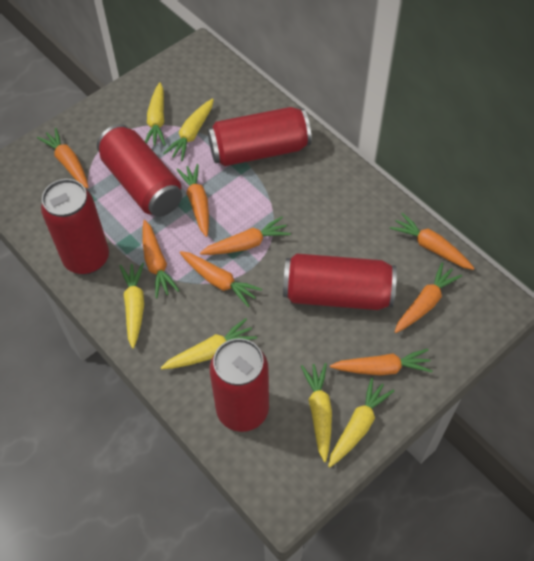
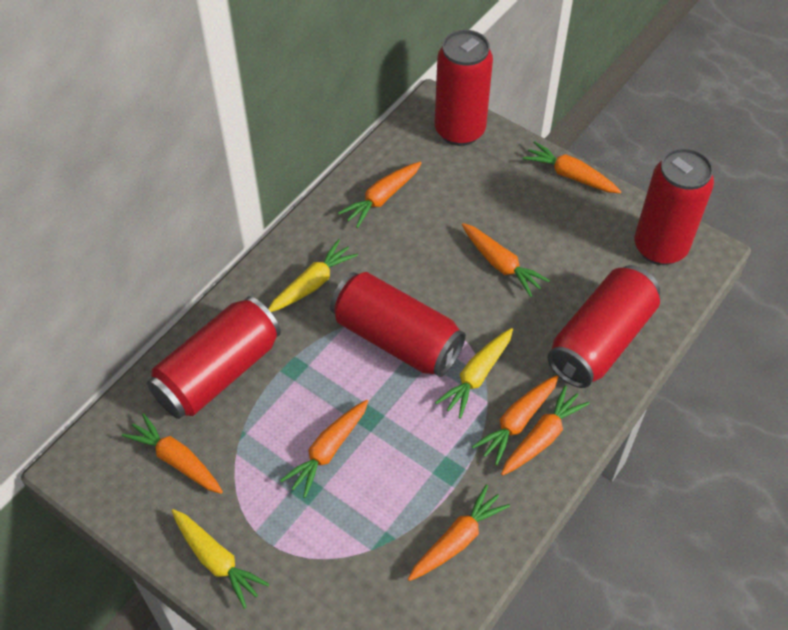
yellow carrot: 6 -> 3

